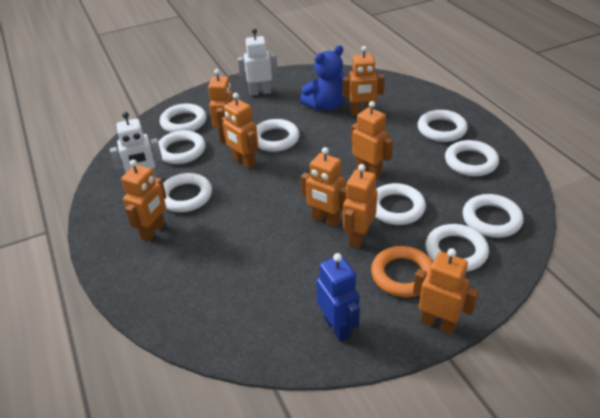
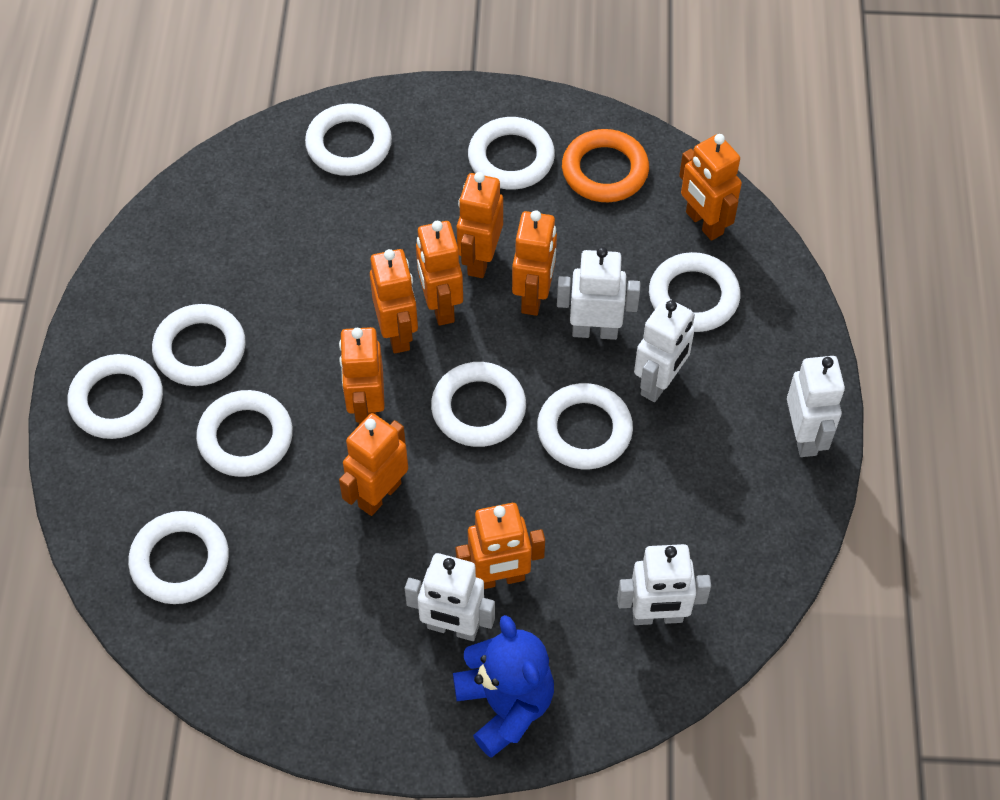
blue robot: 1 -> 0
white robot: 2 -> 5

